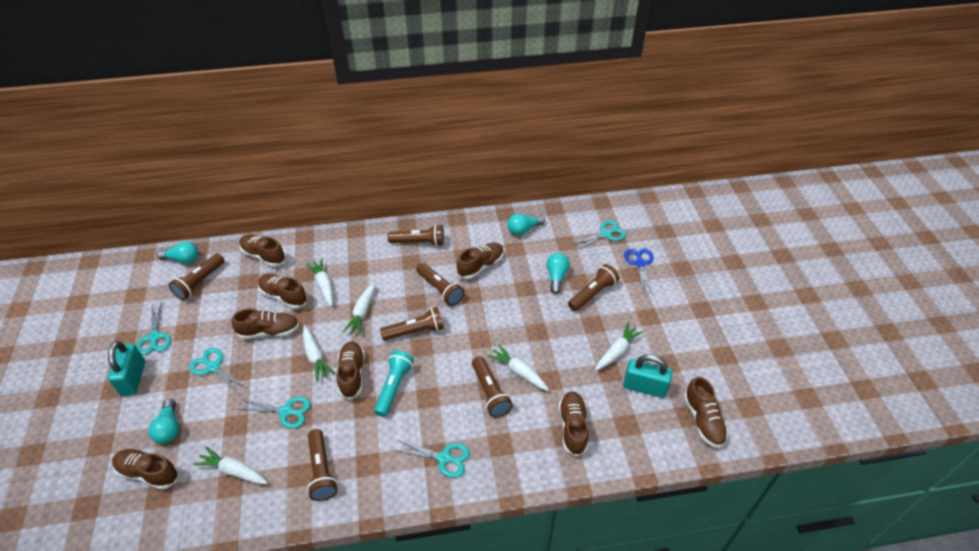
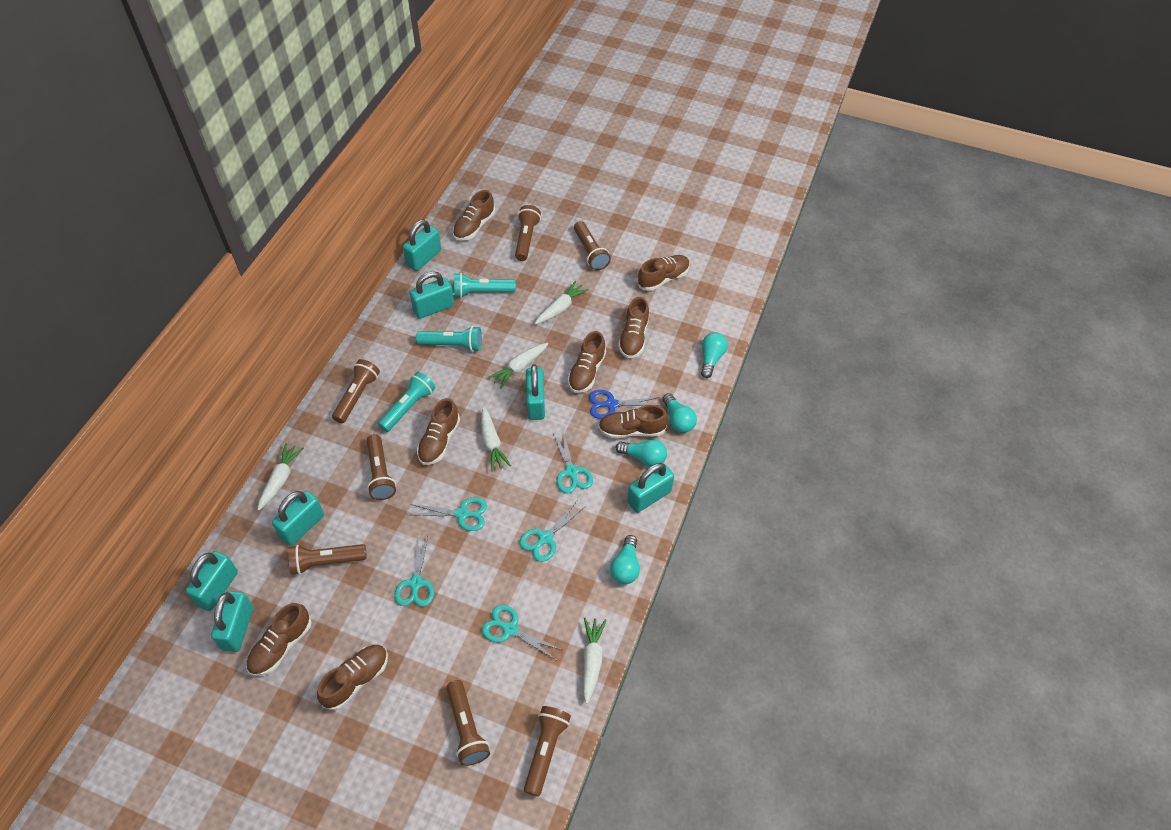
turquoise flashlight: 1 -> 3
turquoise padlock: 2 -> 7
white carrot: 6 -> 5

